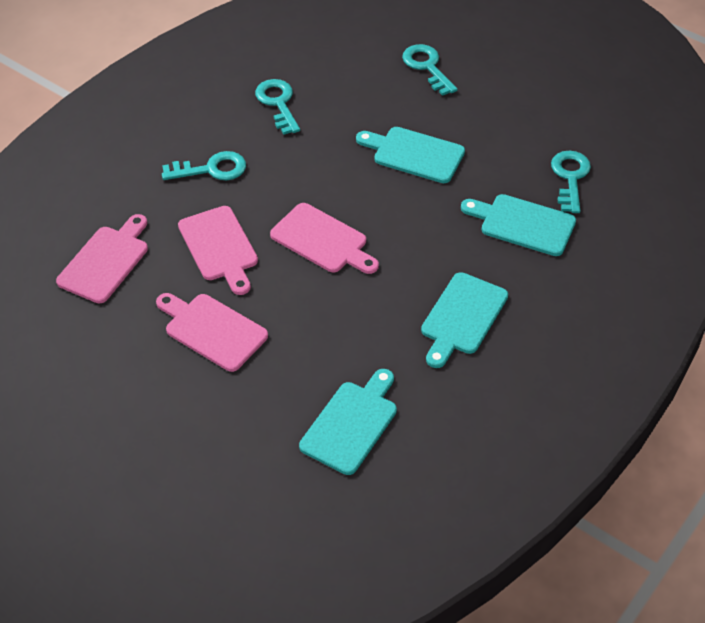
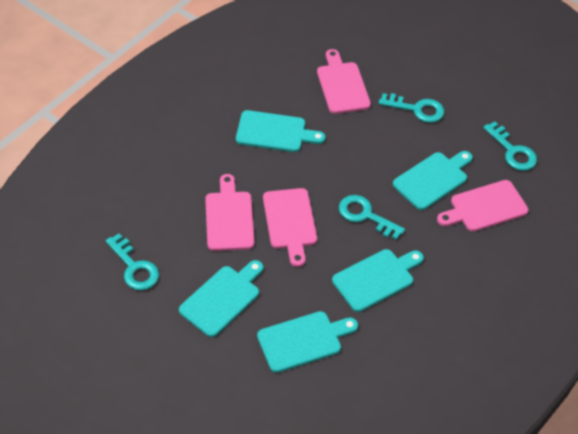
turquoise cutting board: 4 -> 5

